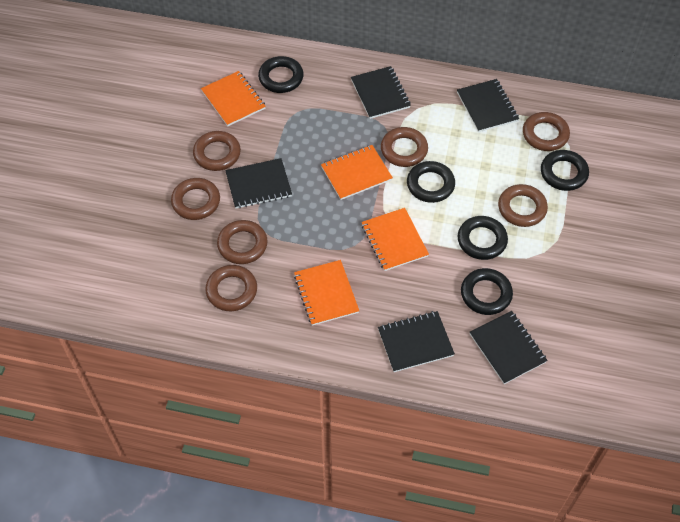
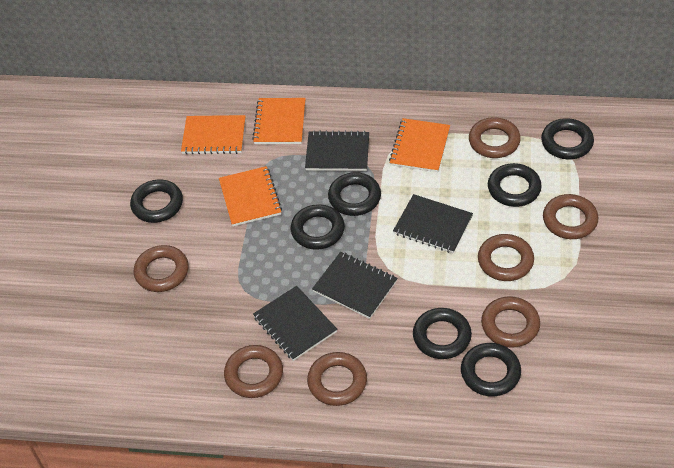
black notebook: 5 -> 4
black ring: 5 -> 7

